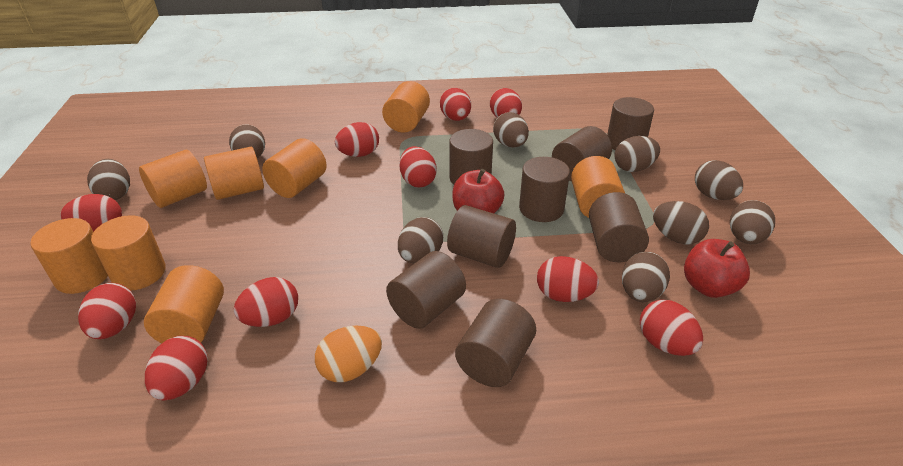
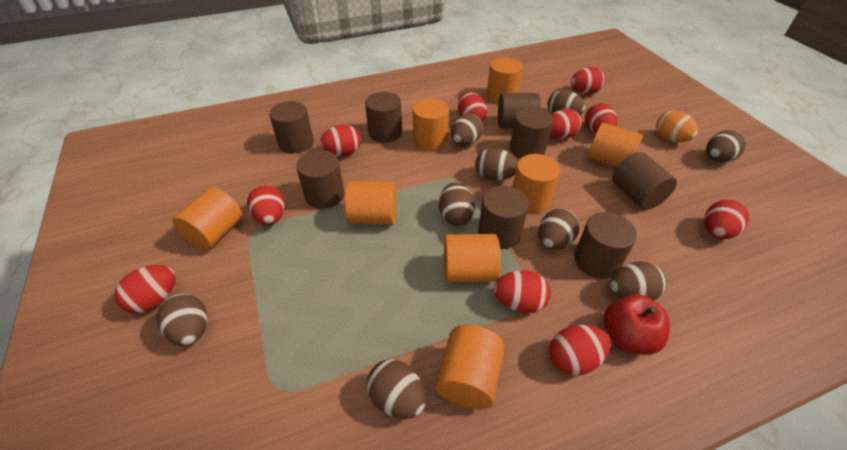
red apple: 2 -> 1

